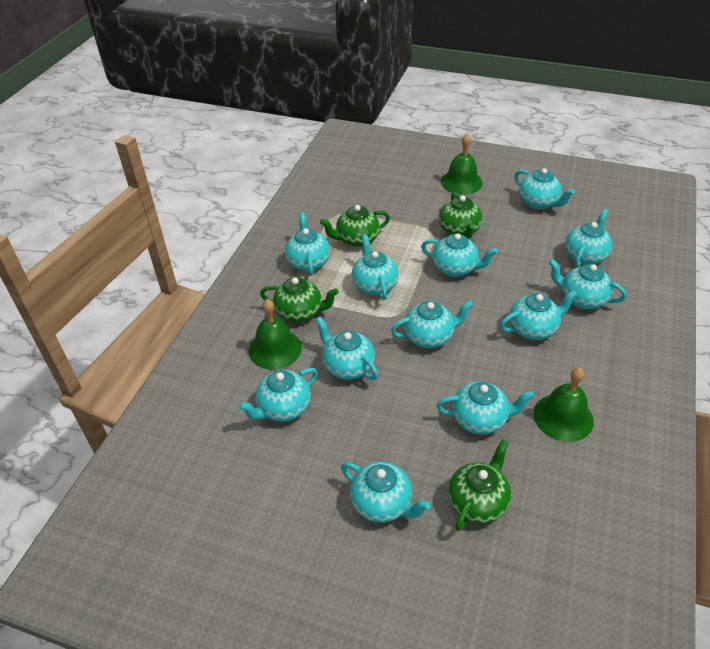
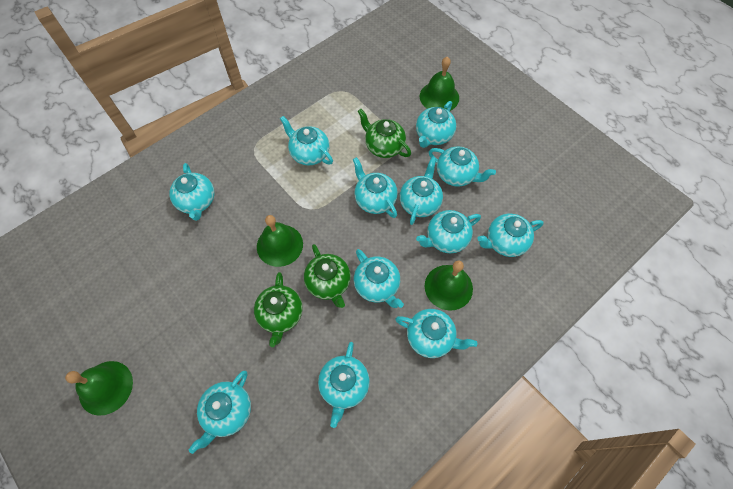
green bell: 3 -> 4
green teapot: 4 -> 3

